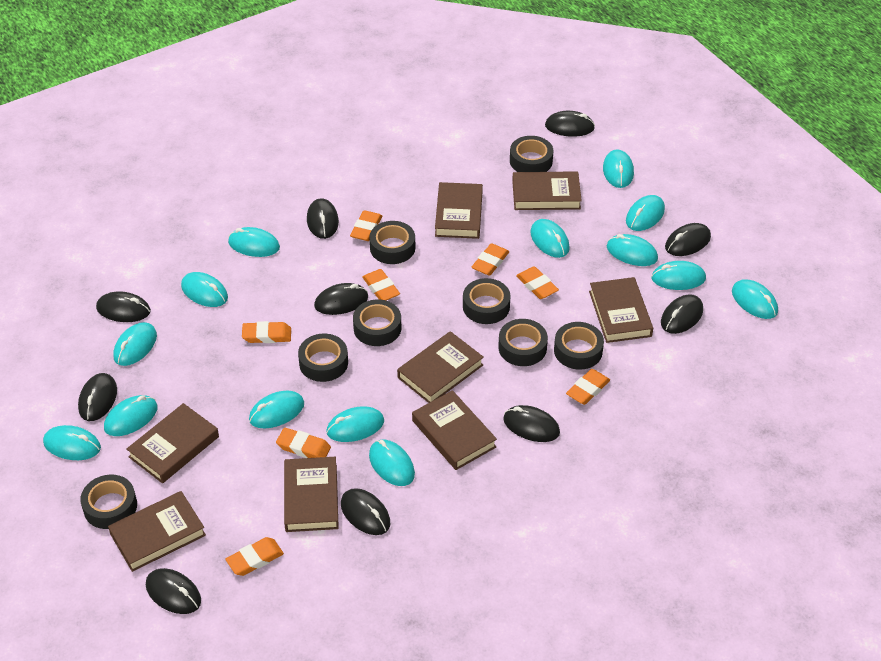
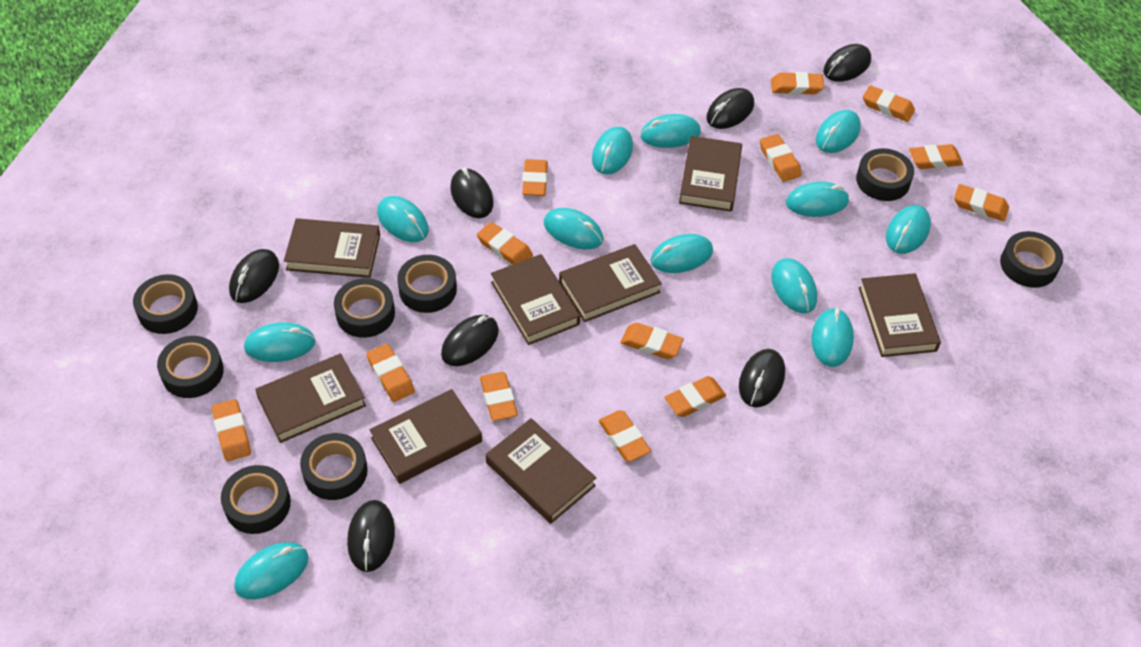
black mouse: 10 -> 7
orange eraser: 8 -> 13
turquoise mouse: 14 -> 12

